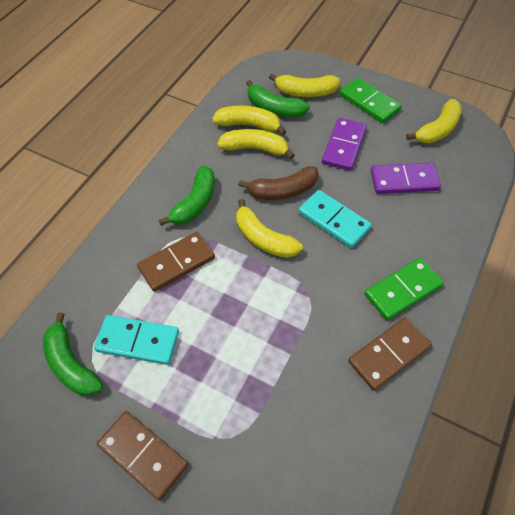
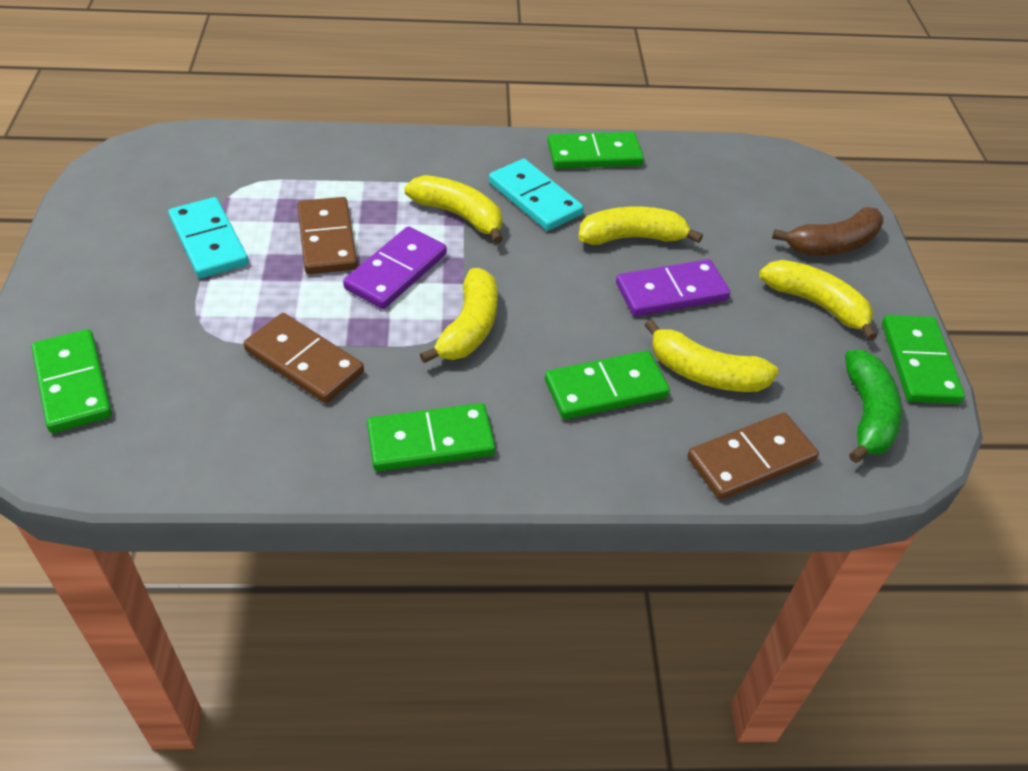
green banana: 3 -> 1
green domino: 2 -> 5

